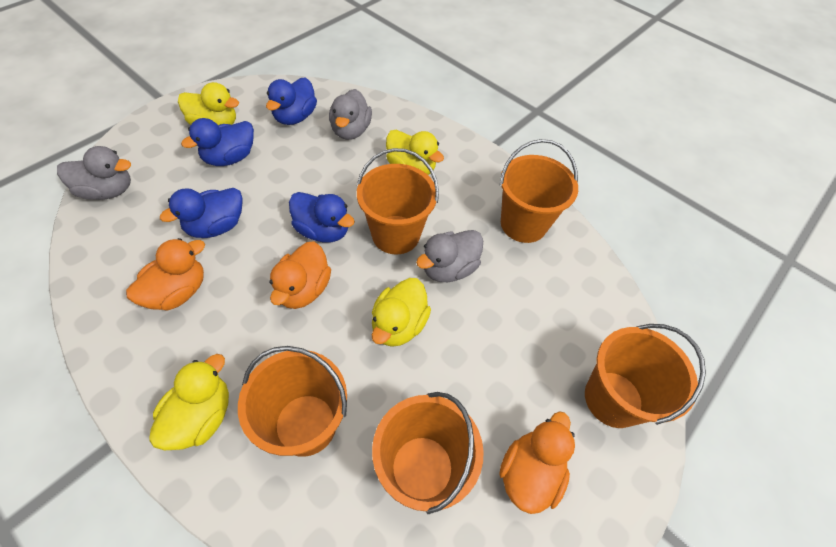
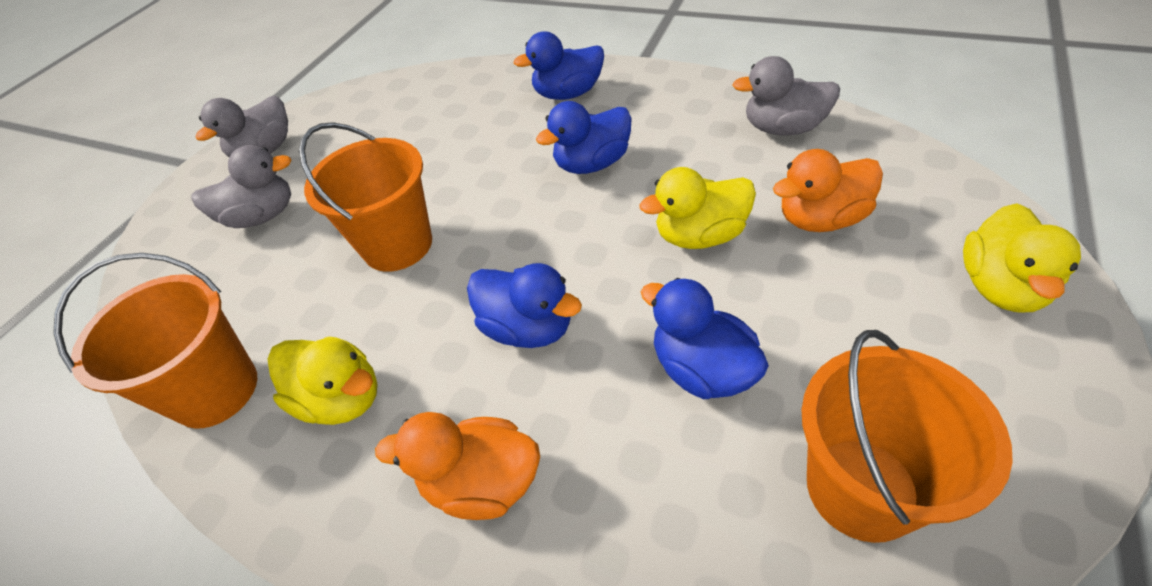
orange bucket: 5 -> 3
orange duck: 3 -> 2
yellow duck: 4 -> 3

